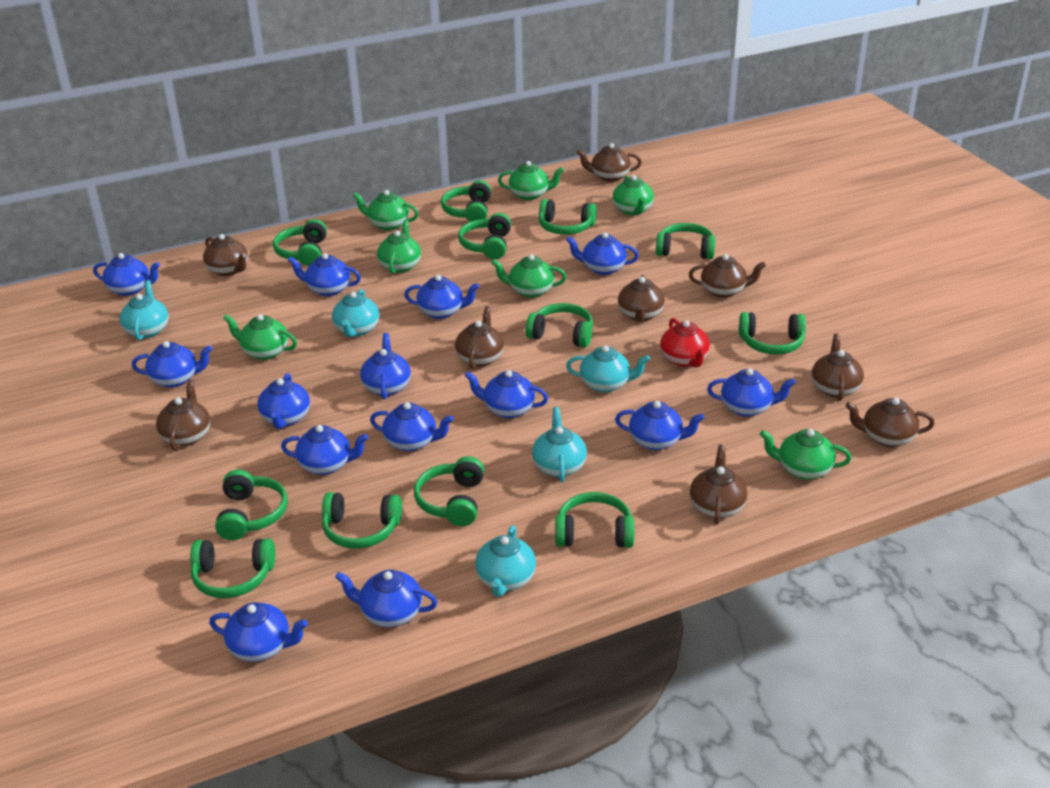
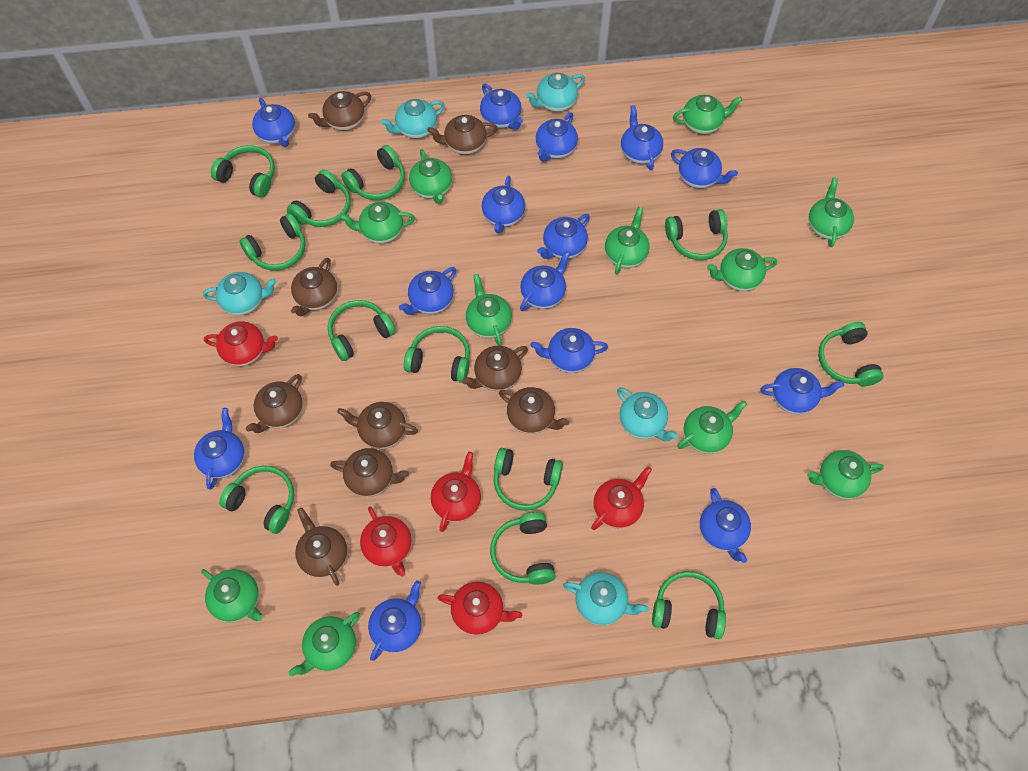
green teapot: 7 -> 11
red teapot: 1 -> 5

